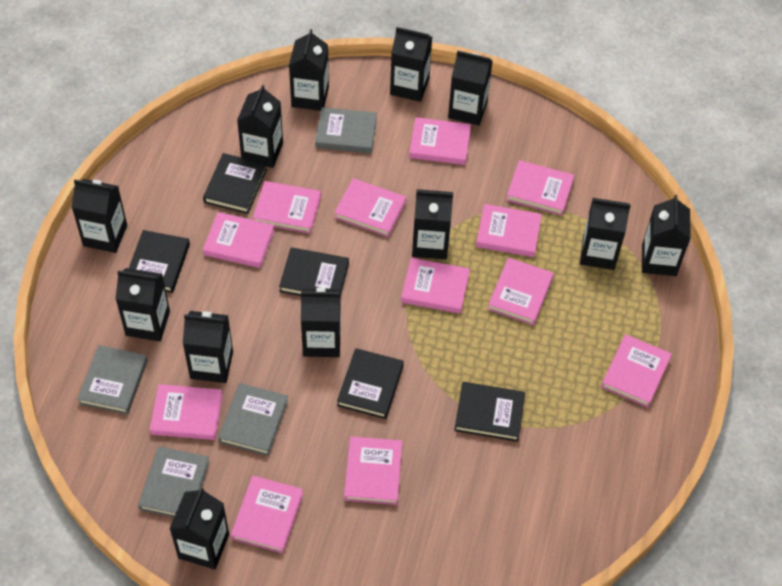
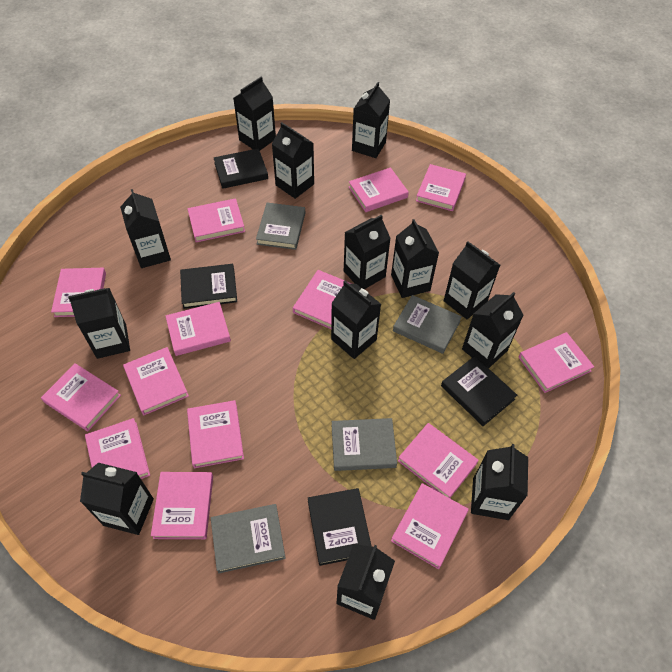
black book: 5 -> 4
black carton: 12 -> 13
pink book: 12 -> 14

